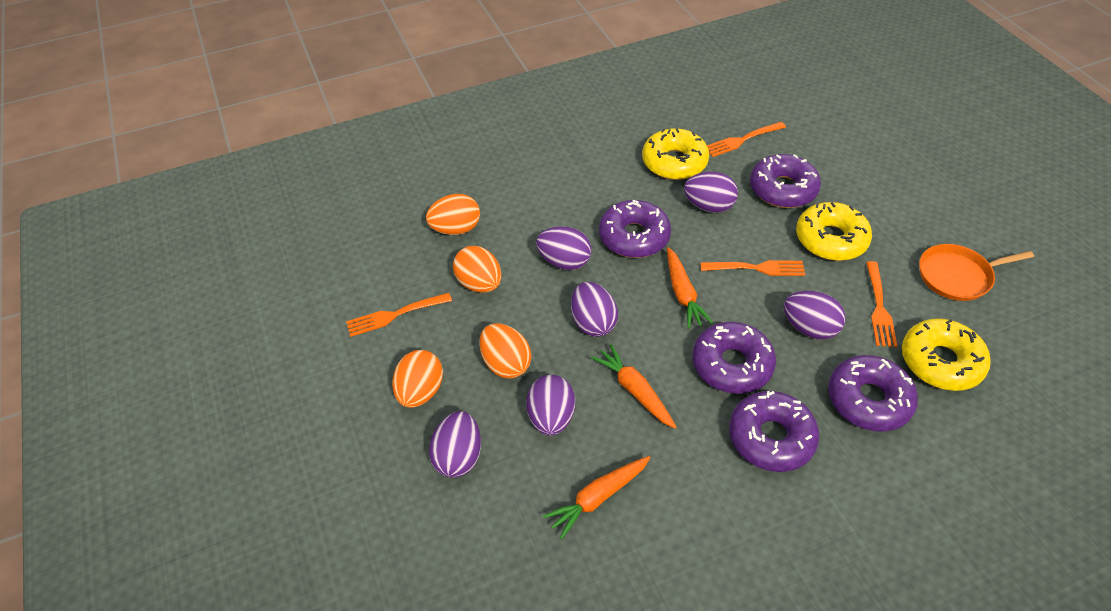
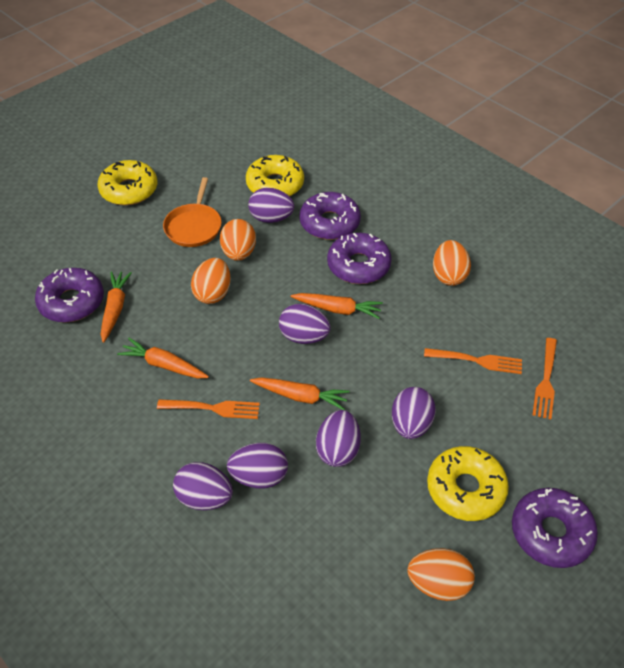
orange carrot: 3 -> 4
orange fork: 4 -> 3
purple donut: 5 -> 4

